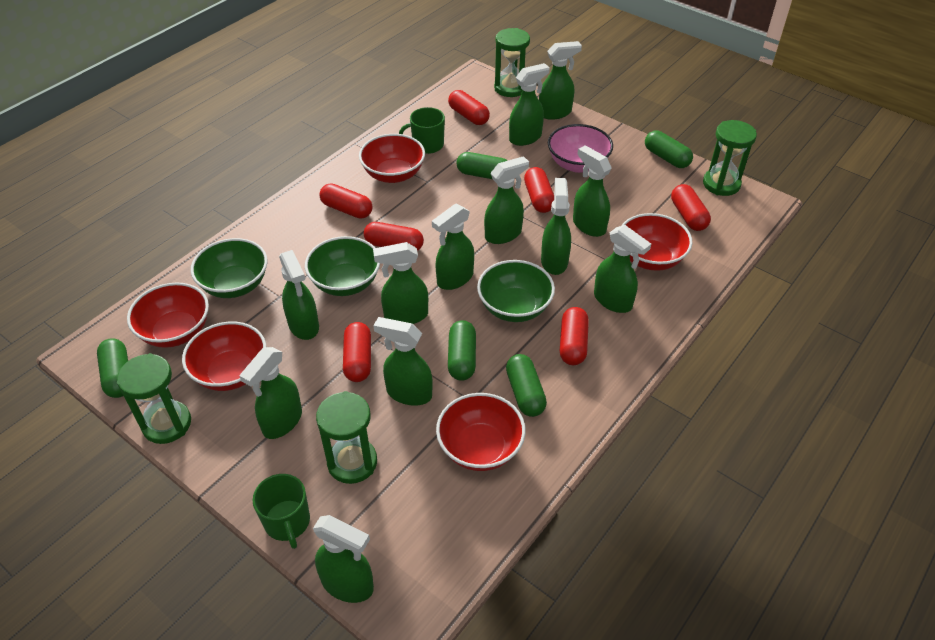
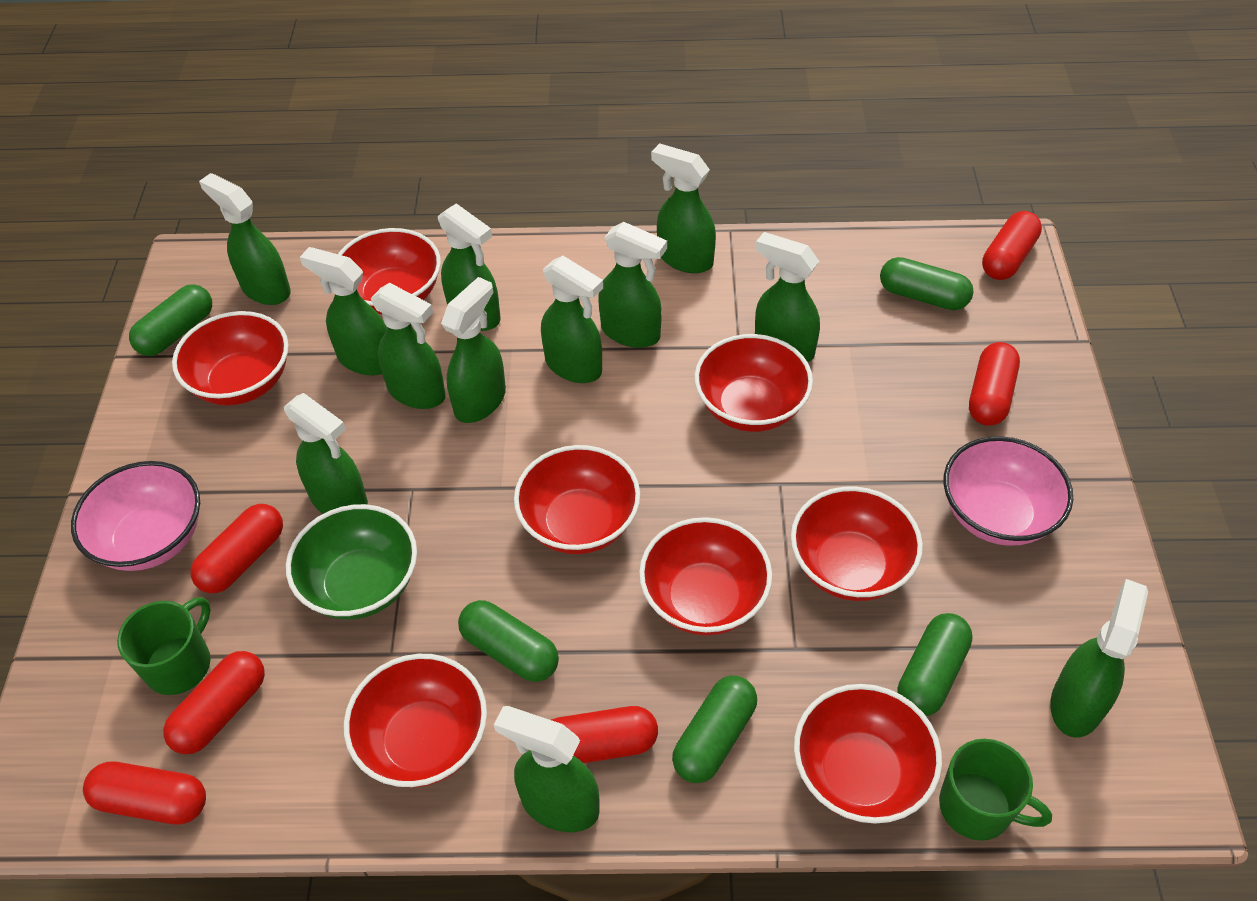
green bowl: 3 -> 1
green hourglass: 4 -> 0
pink bowl: 1 -> 2
red bowl: 5 -> 8
red capsule: 7 -> 6

